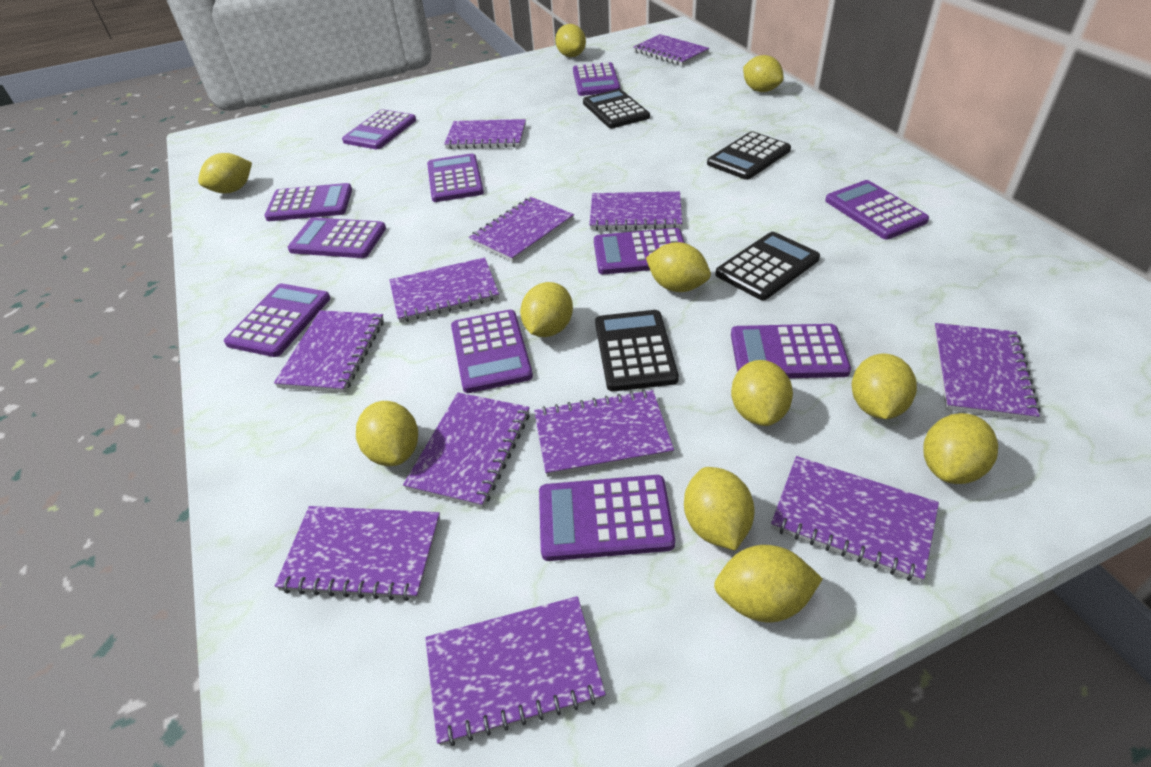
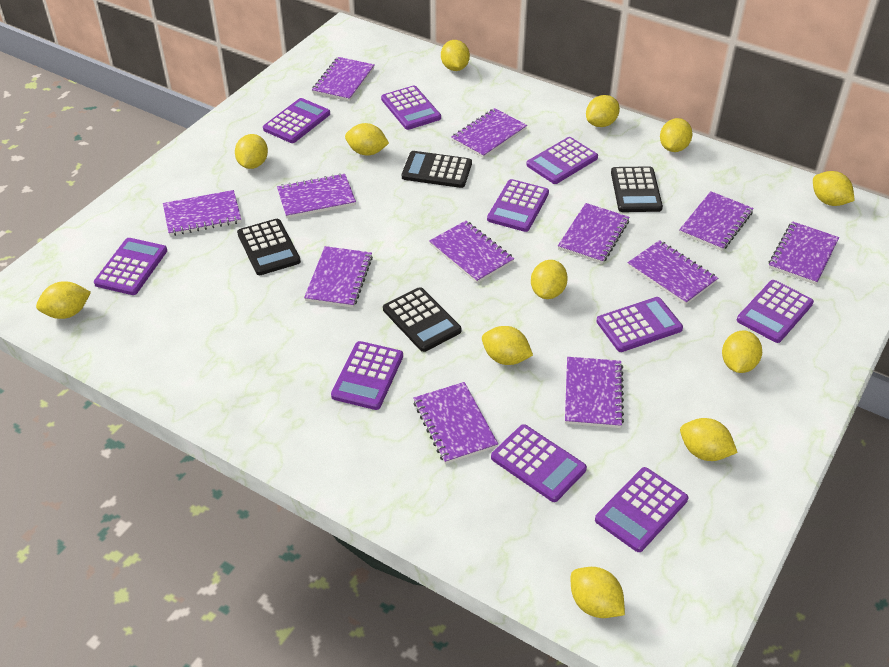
purple calculator: 11 -> 10
yellow lemon: 11 -> 12

